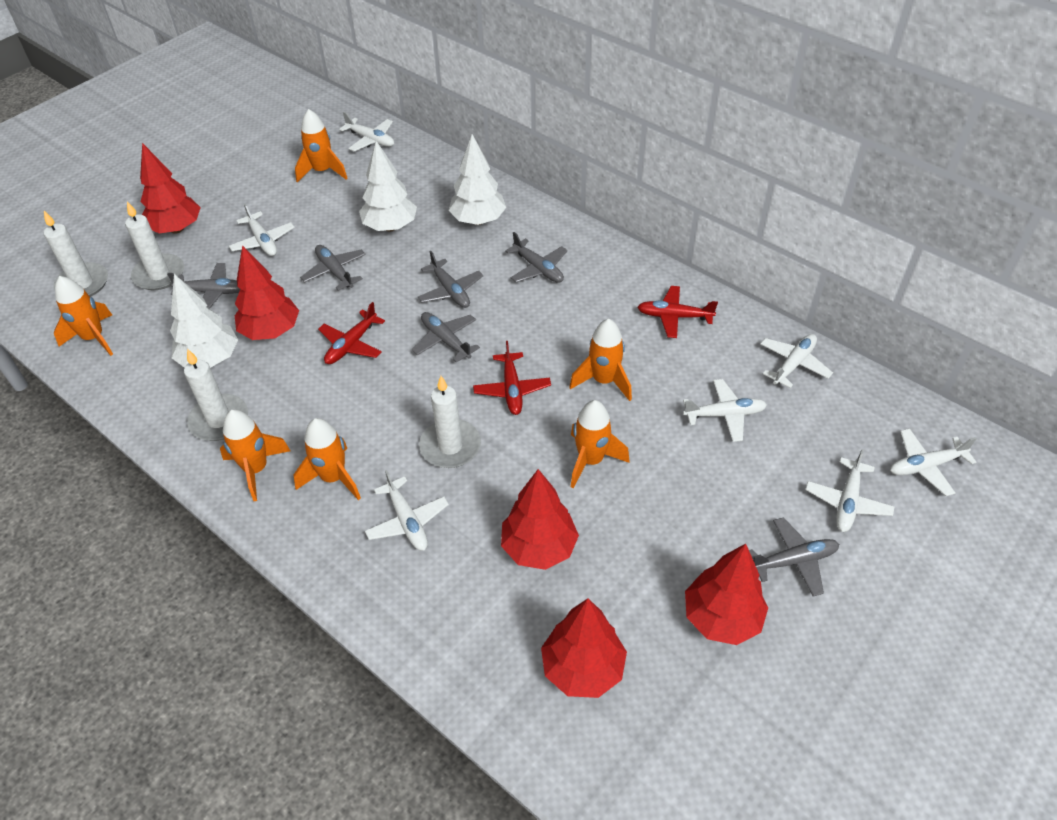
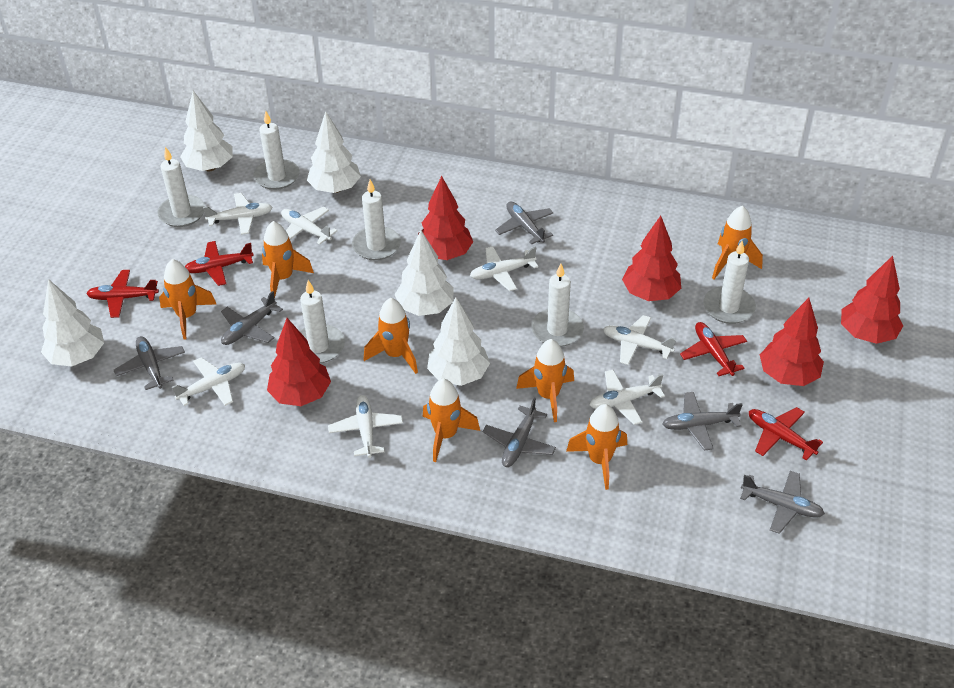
orange rocket: 6 -> 7
red plane: 3 -> 4
white candle: 4 -> 6
white tree: 3 -> 5

